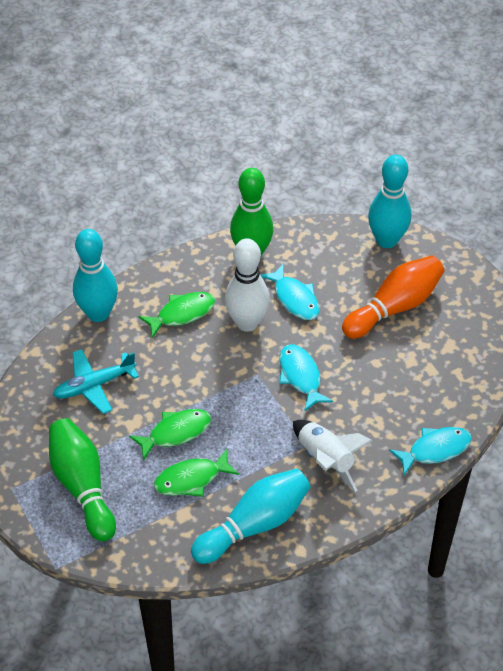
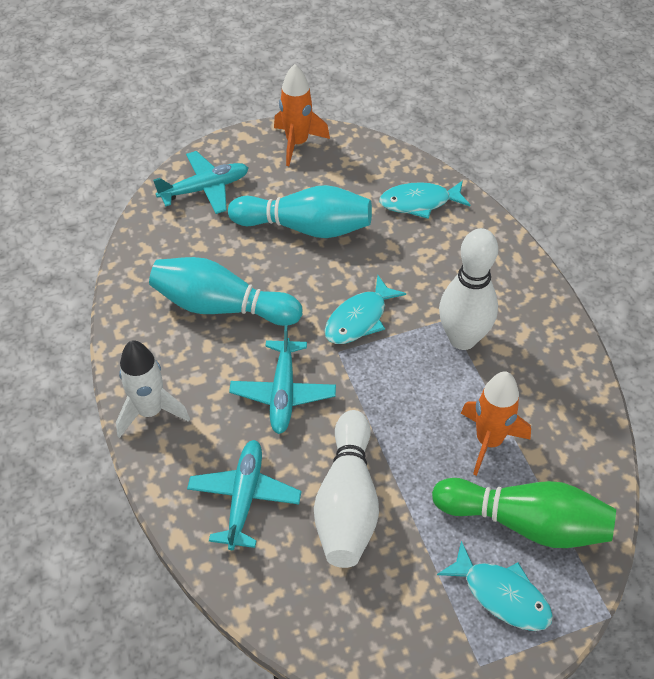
green bowling pin: 2 -> 1
green fish: 3 -> 0
orange bowling pin: 1 -> 0
orange rocket: 0 -> 2
turquoise bowling pin: 3 -> 2
turquoise plane: 1 -> 3
white bowling pin: 1 -> 2

